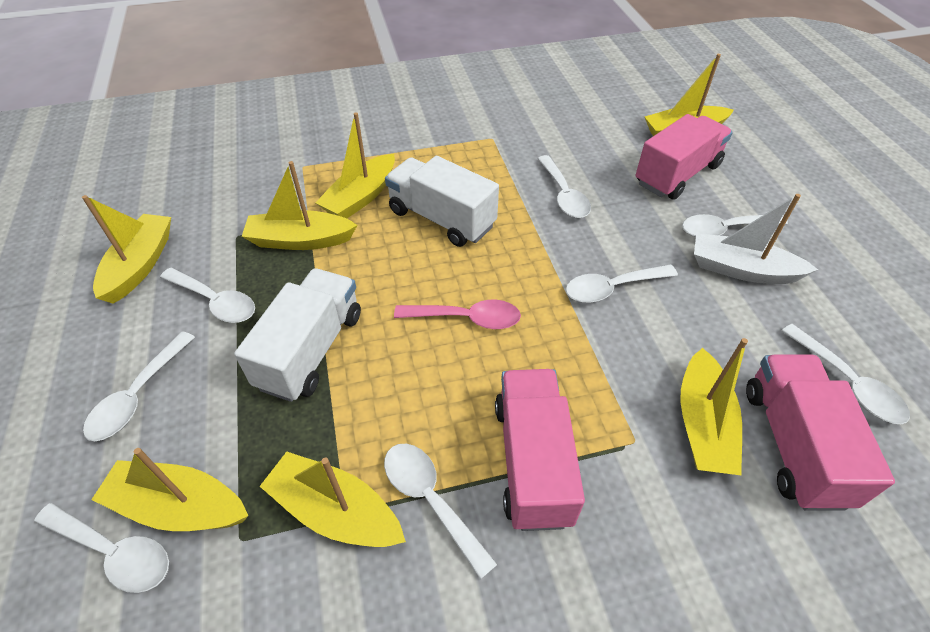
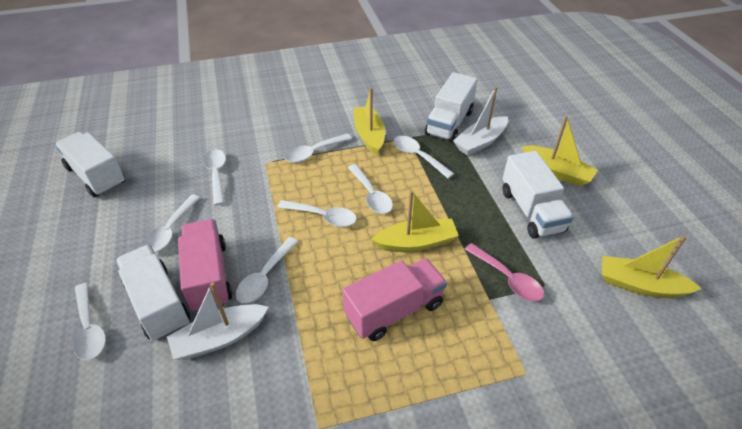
pink truck: 3 -> 2
white boat: 1 -> 2
white truck: 2 -> 4
yellow boat: 7 -> 4

